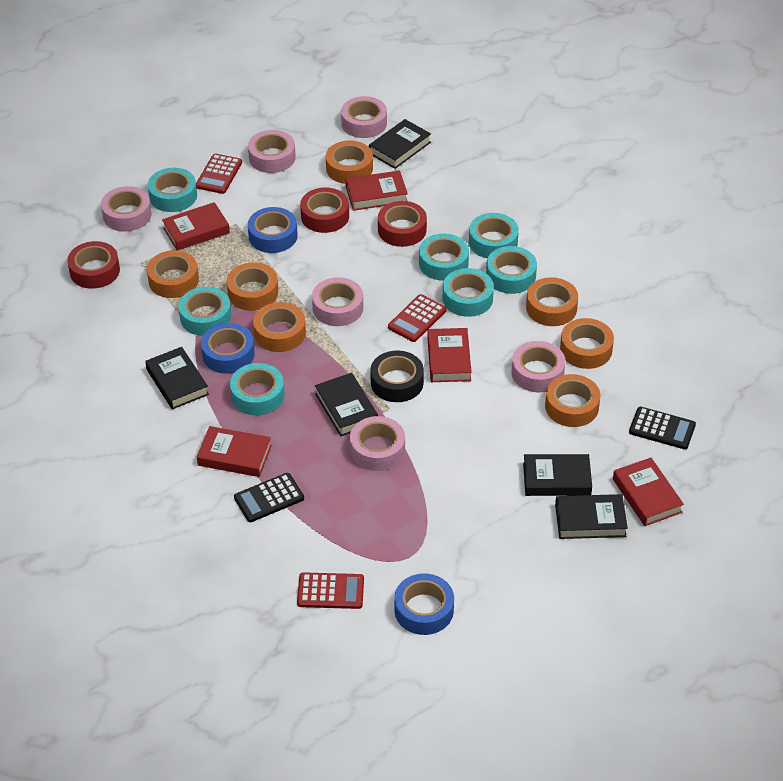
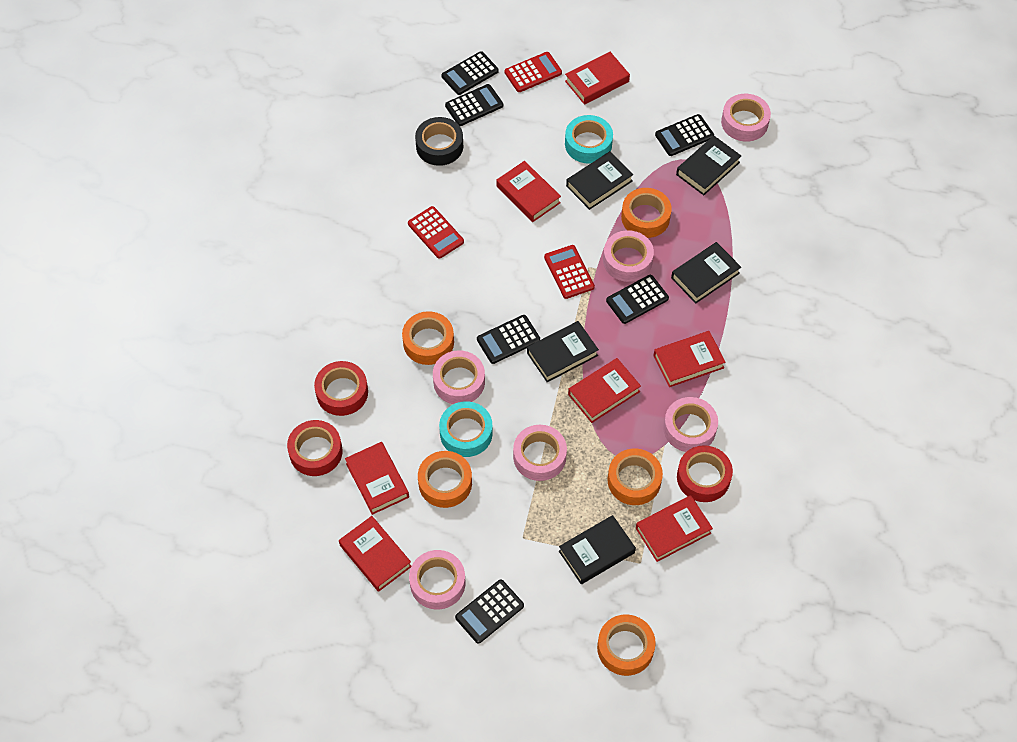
black calculator: 2 -> 6
blue tape: 3 -> 0
orange tape: 7 -> 5
red book: 5 -> 7
turquoise tape: 7 -> 2

